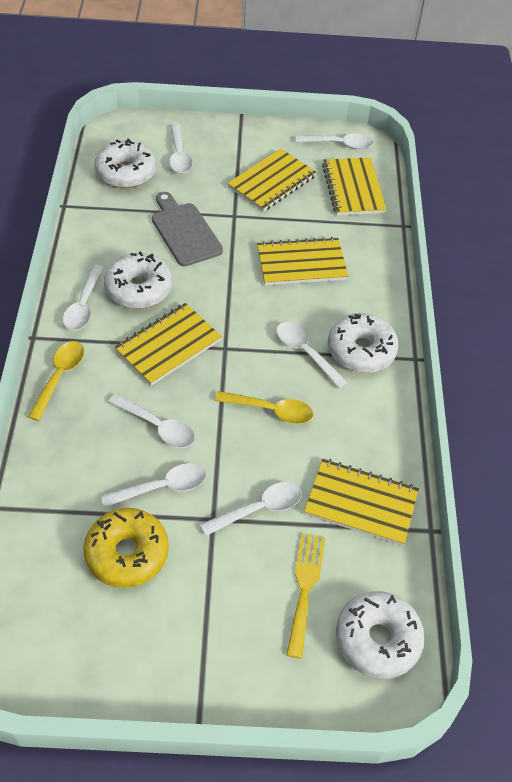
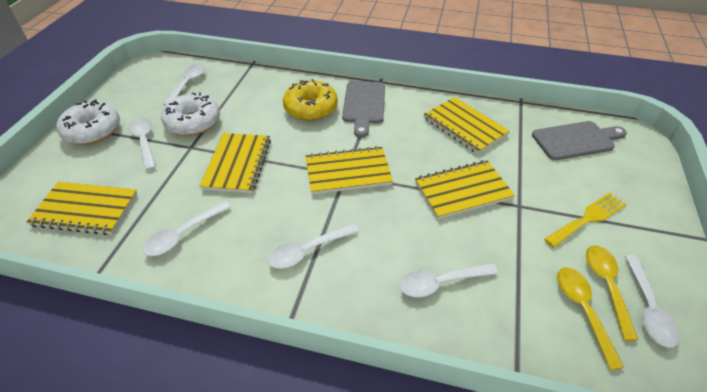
grey cutting board: 1 -> 2
white donut: 4 -> 2
white spoon: 7 -> 6

